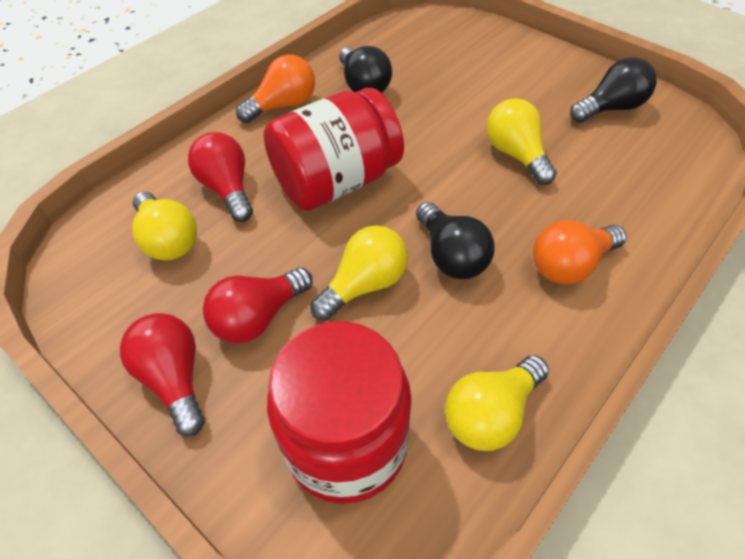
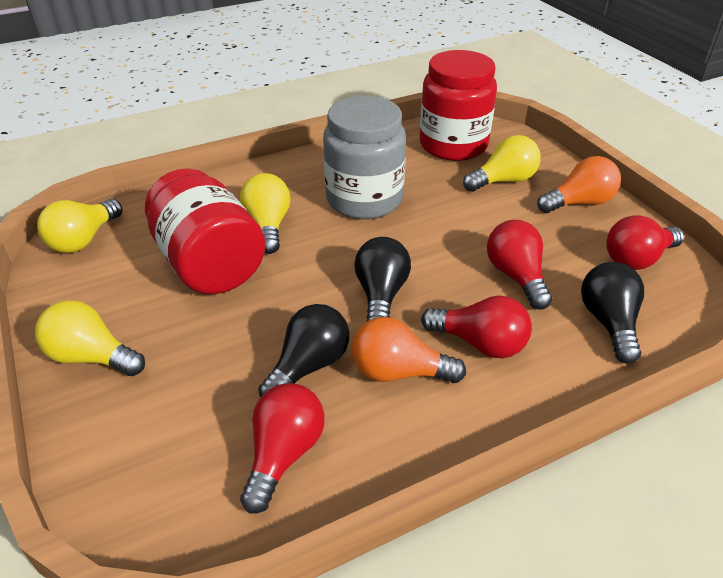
grey jar: 0 -> 1
red light bulb: 3 -> 4

